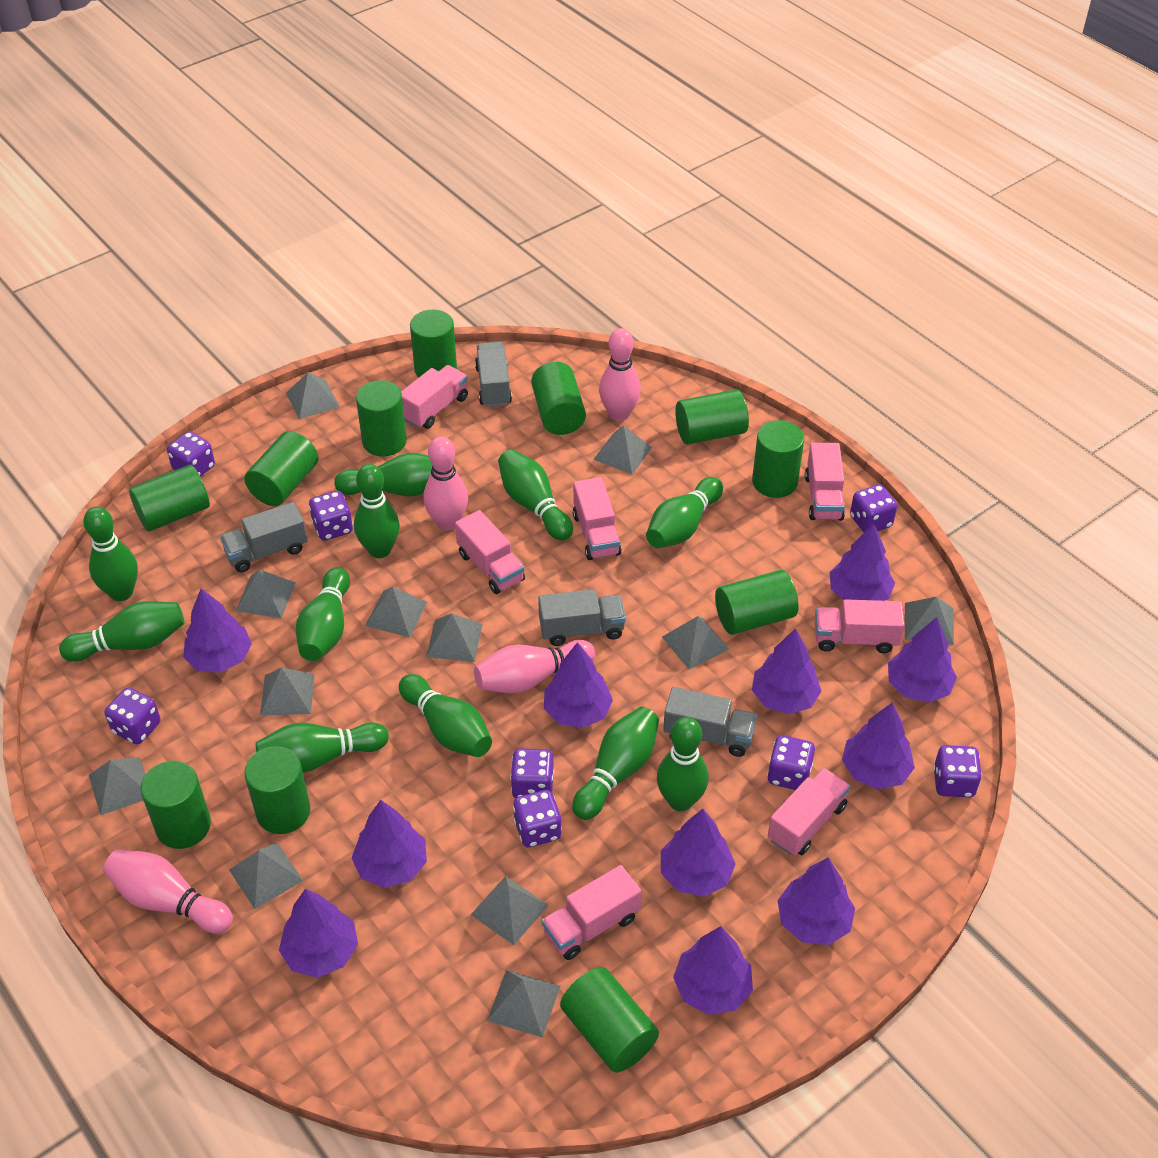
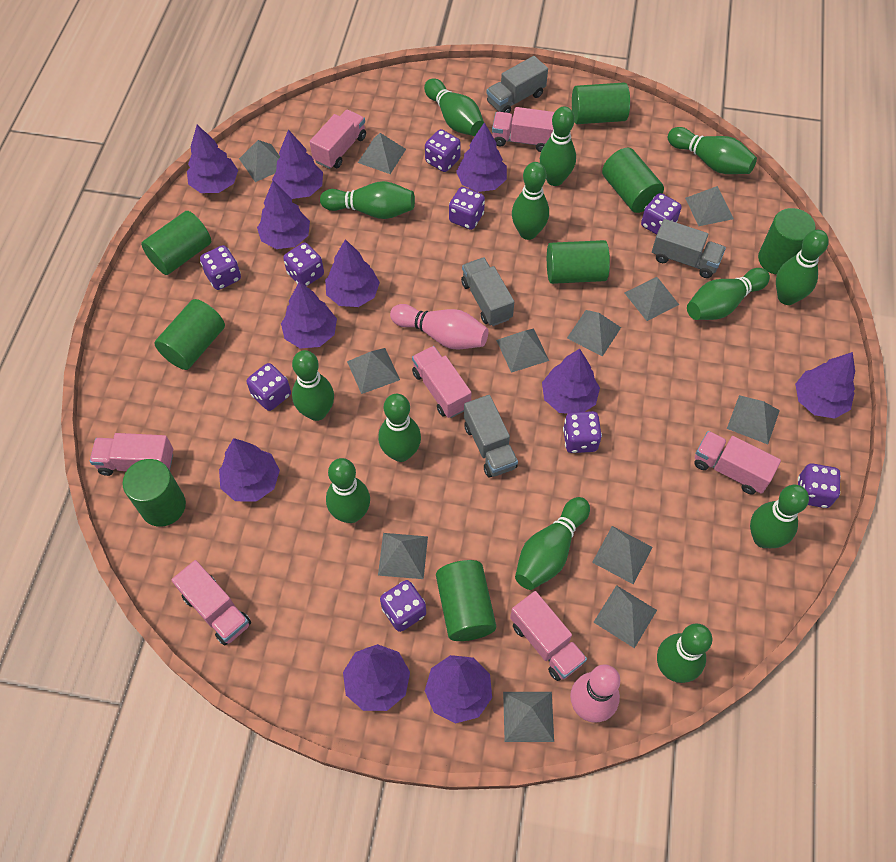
green bowling pin: 11 -> 13
green cylinder: 11 -> 8
pink bowling pin: 4 -> 2
purple dice: 8 -> 9

